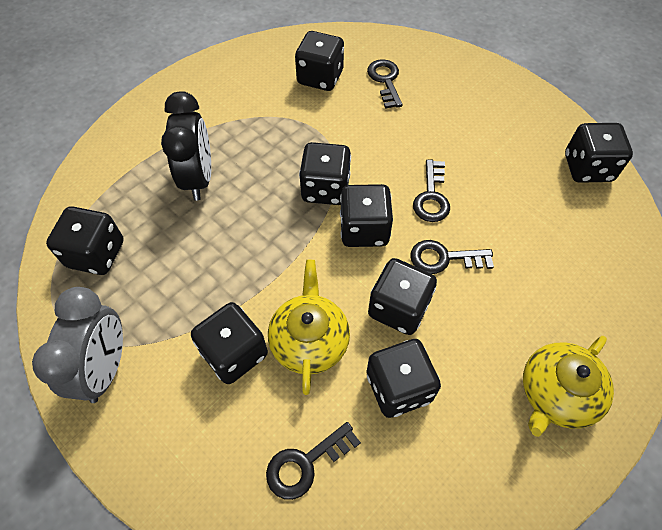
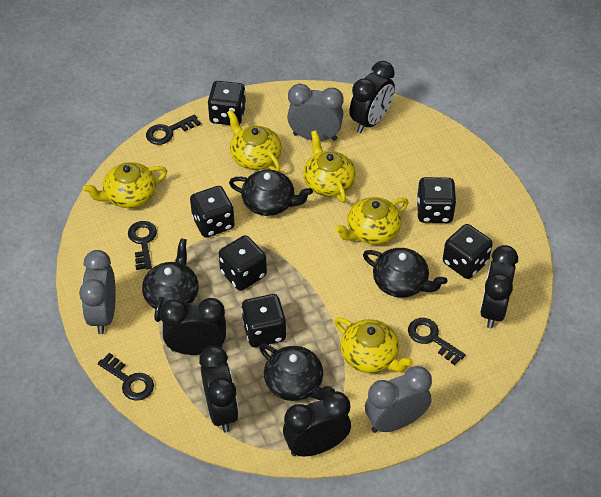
black clock: 1 -> 5
black dice: 8 -> 6
black teapot: 0 -> 4
grey clock: 1 -> 3
yellow teapot: 2 -> 5

